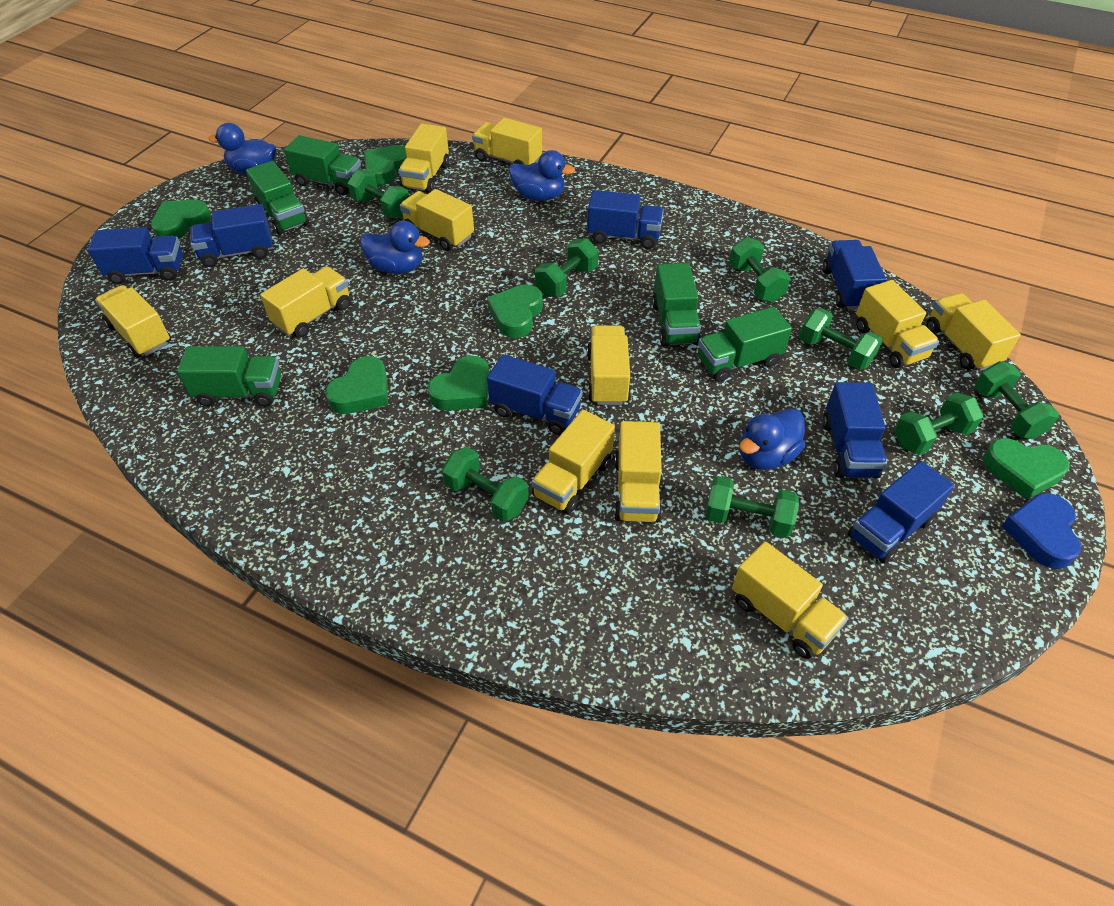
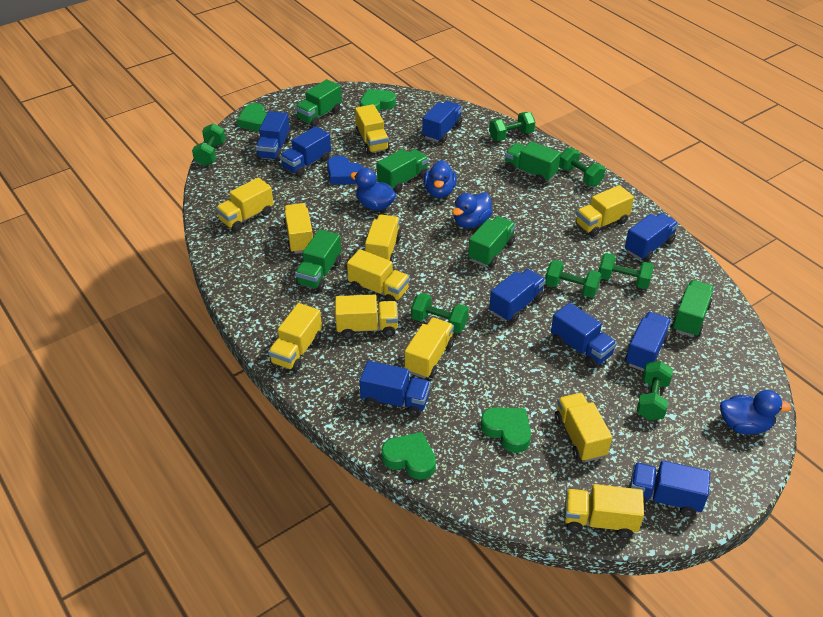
blue truck: 7 -> 9
green dumbbell: 8 -> 7
green heart: 6 -> 4
green truck: 5 -> 6

